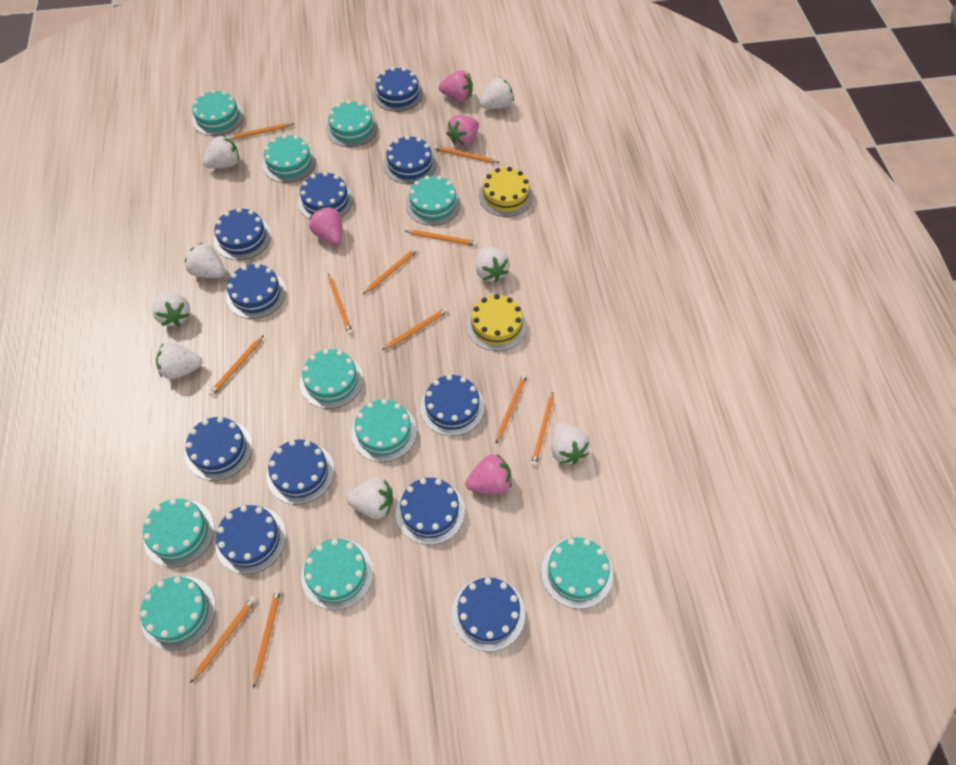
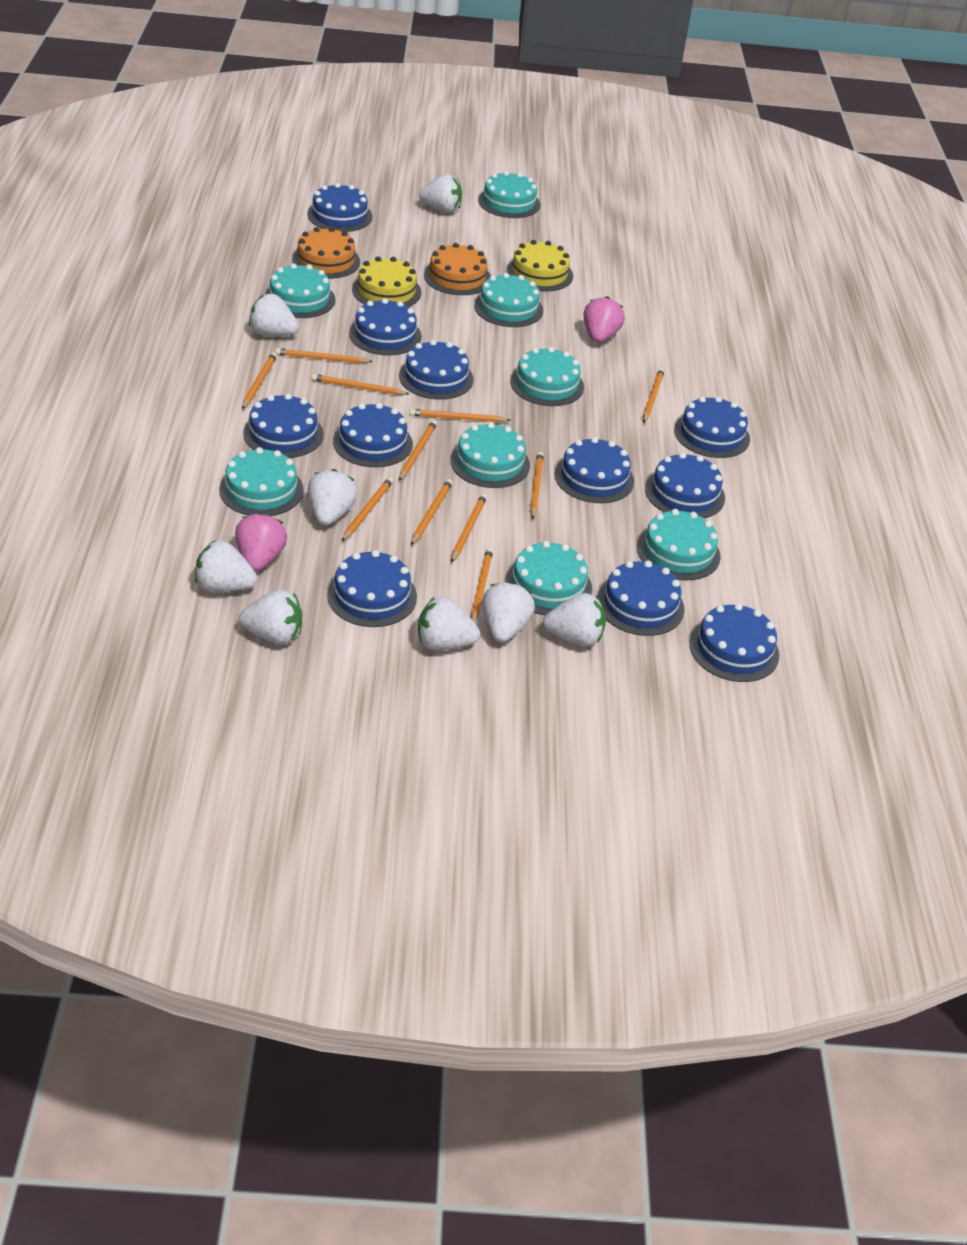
orange cake: 0 -> 2
pink strawberry: 4 -> 2
turquoise cake: 10 -> 8

